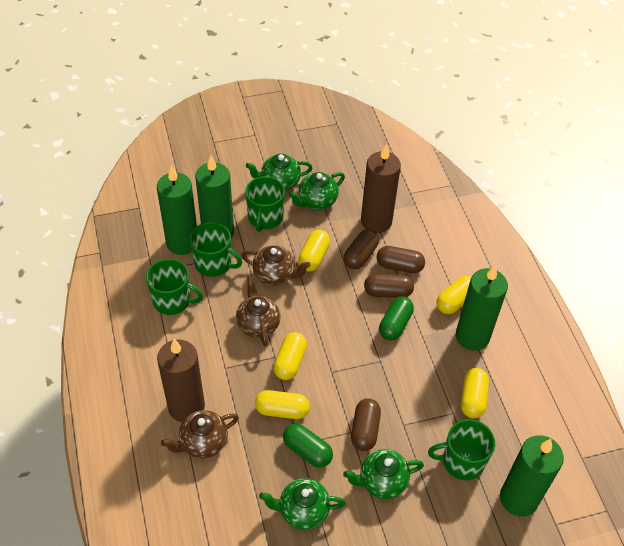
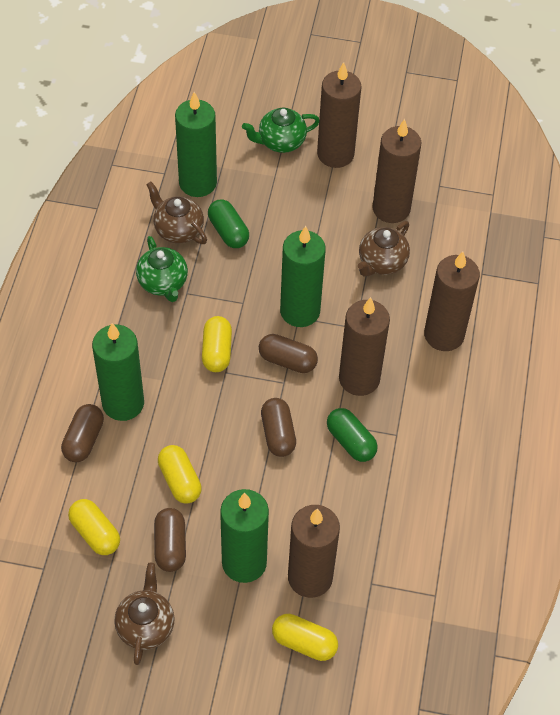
brown candle: 2 -> 5
green mug: 4 -> 0
green teapot: 4 -> 2
yellow capsule: 5 -> 4

